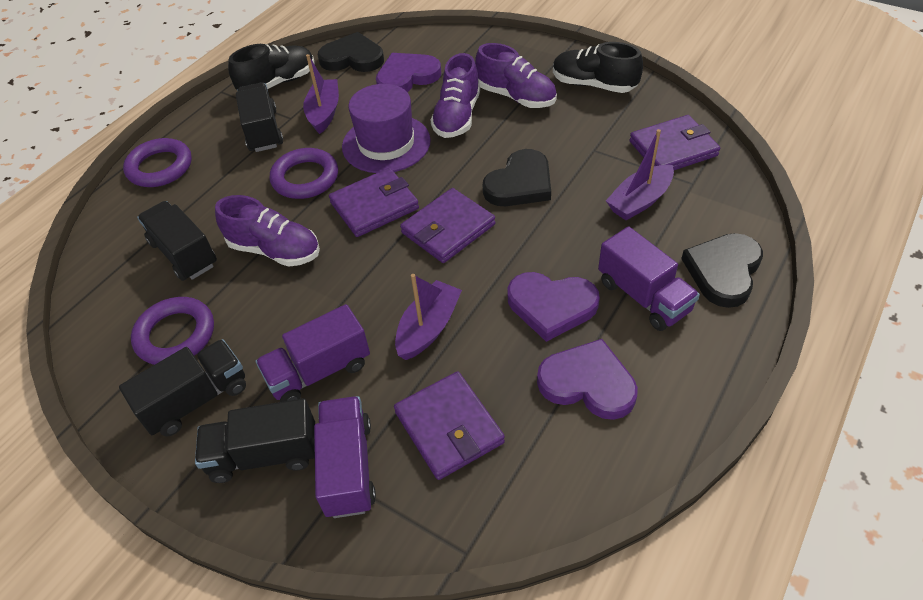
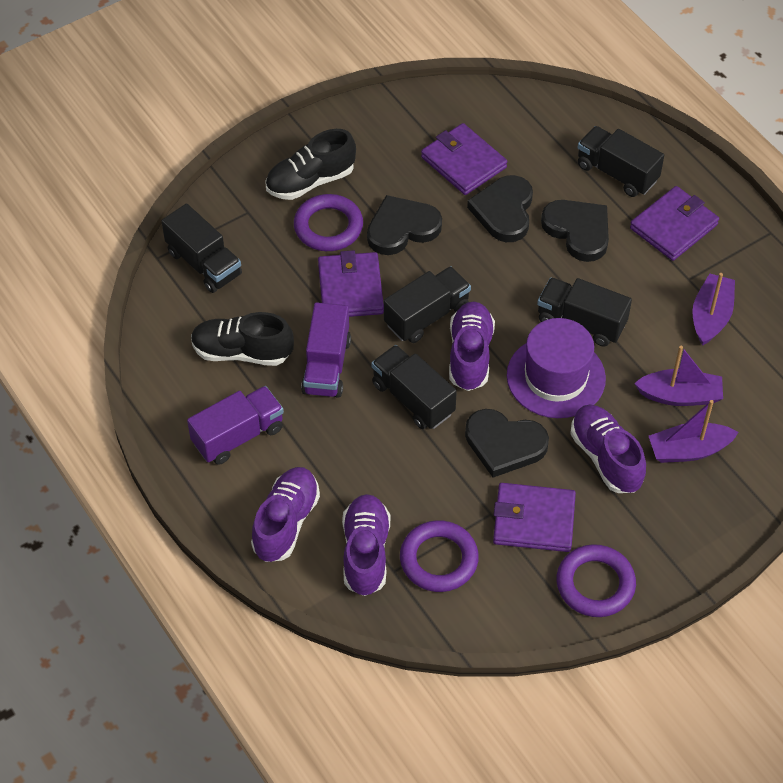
black heart: 3 -> 4
black truck: 4 -> 5
purple heart: 3 -> 0
purple shoe: 3 -> 4
purple truck: 3 -> 2

